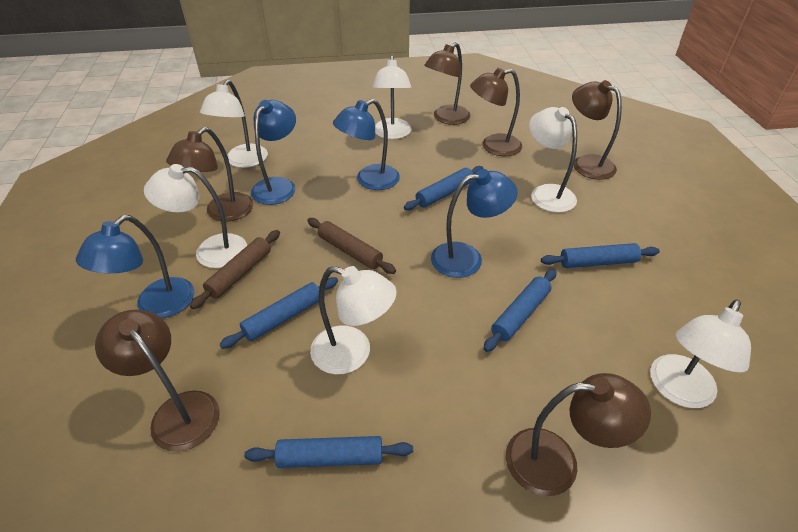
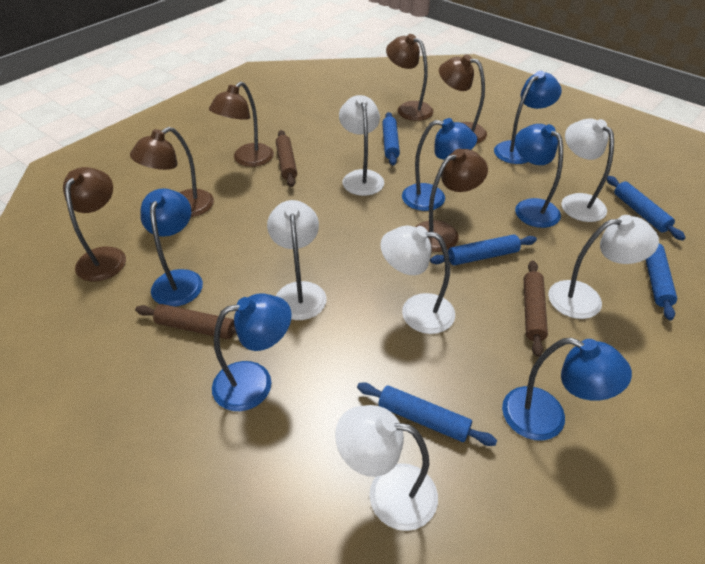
blue lamp: 4 -> 6
brown rolling pin: 2 -> 3

